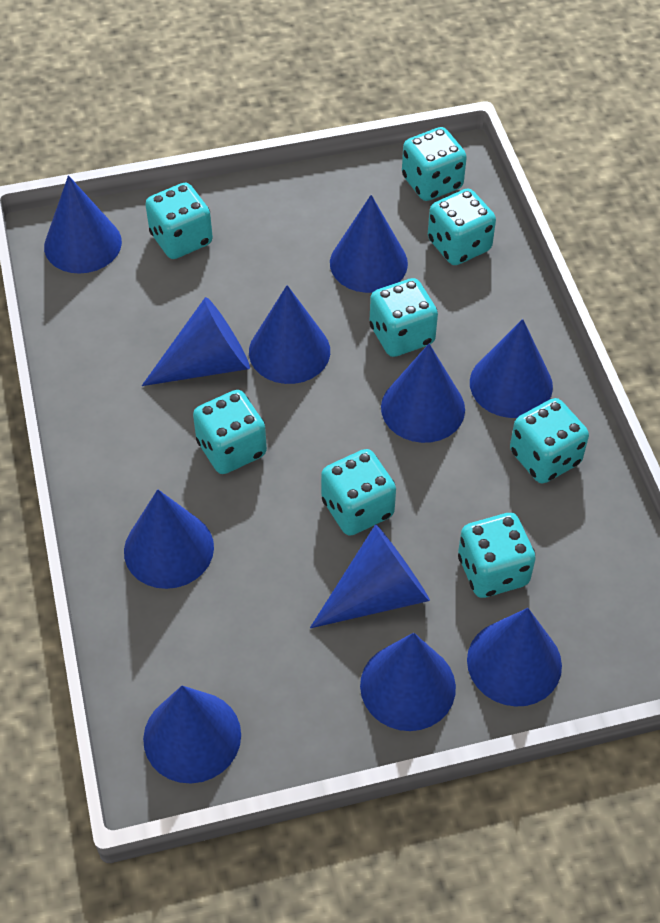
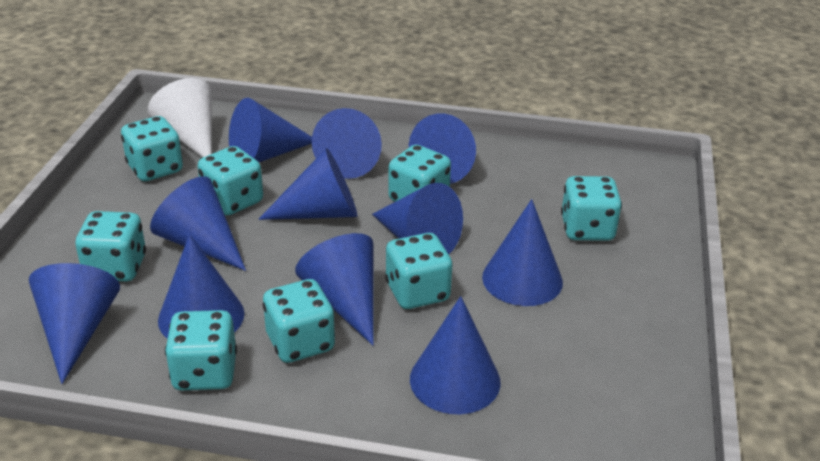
white cone: 0 -> 1

